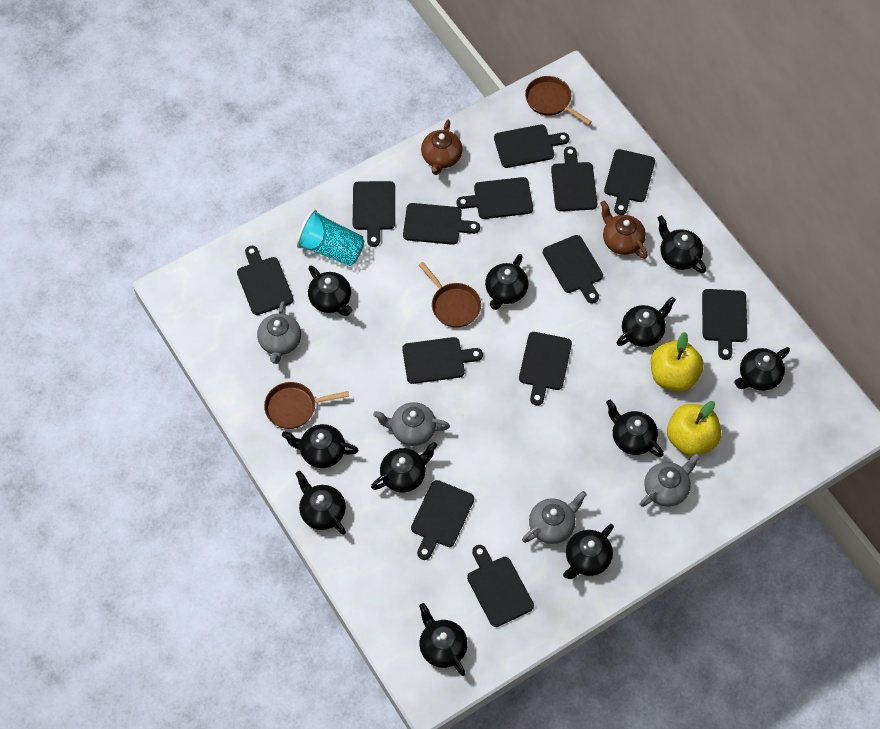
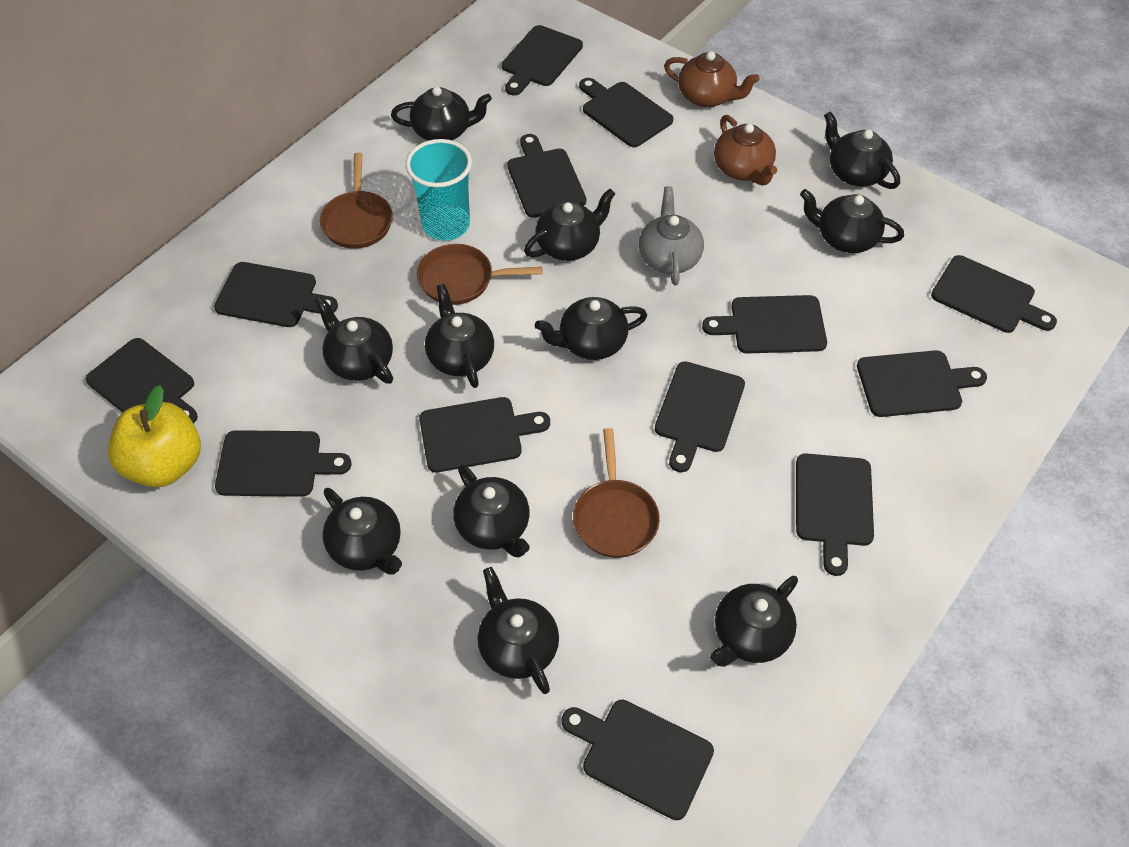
grey teapot: 4 -> 1
yellow apple: 2 -> 1

